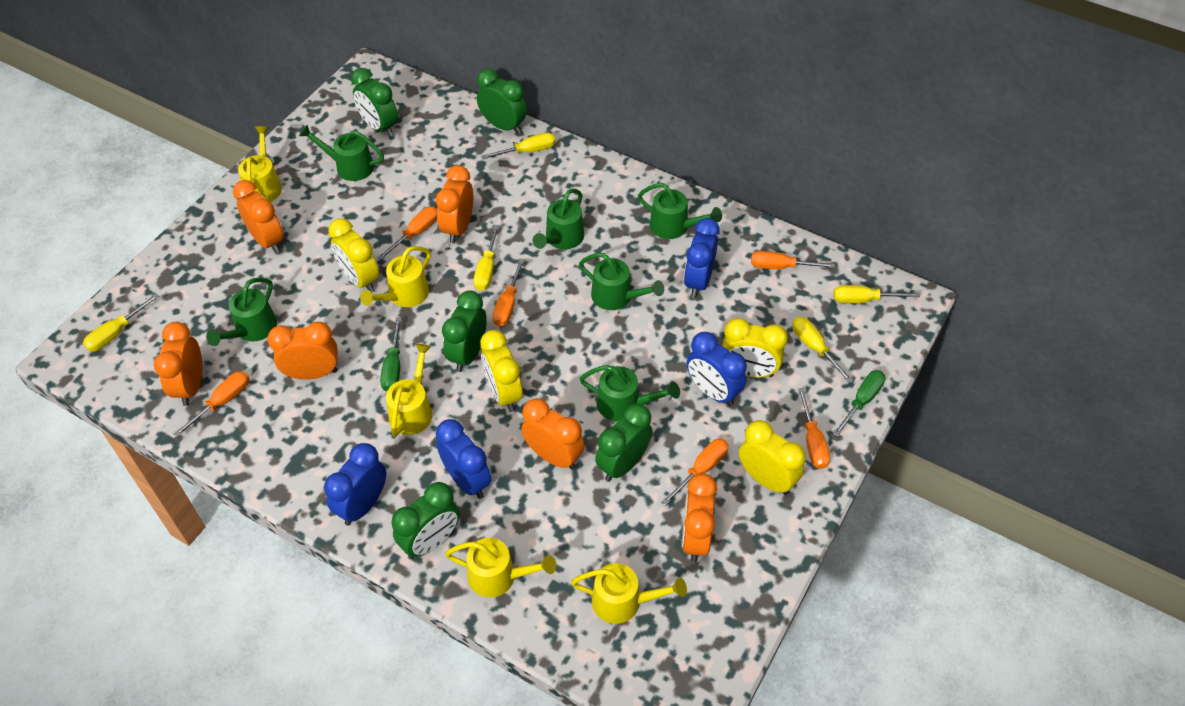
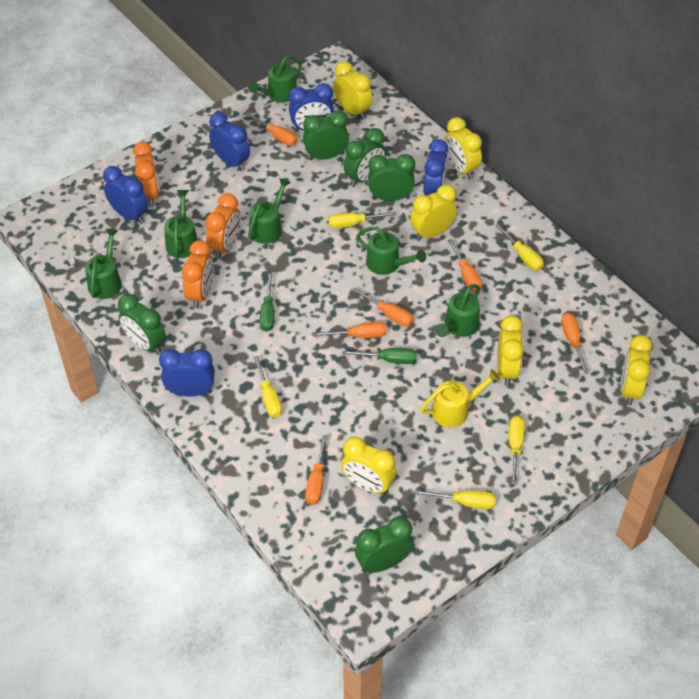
blue clock: 4 -> 5
orange clock: 6 -> 3
yellow clock: 4 -> 6
yellow watering can: 5 -> 1

